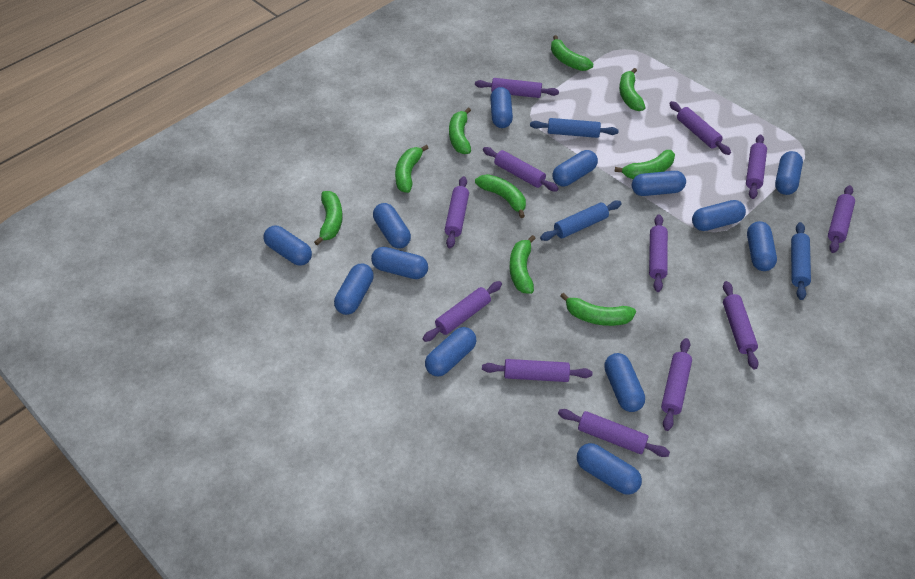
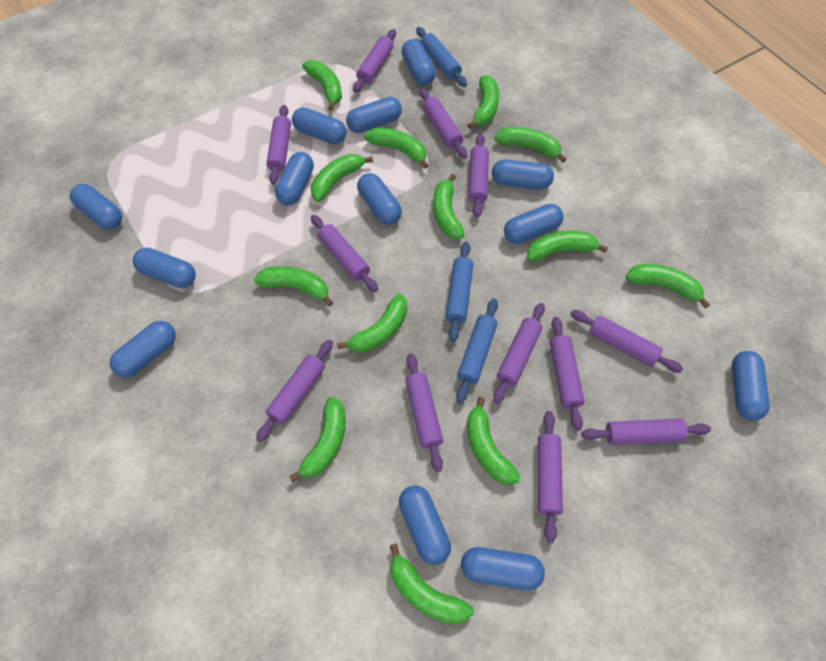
green banana: 9 -> 13

